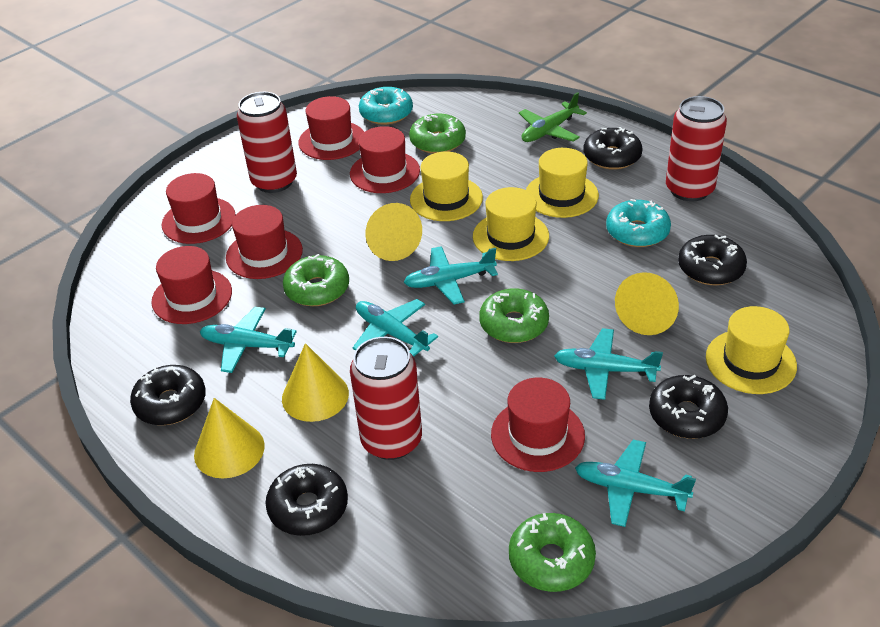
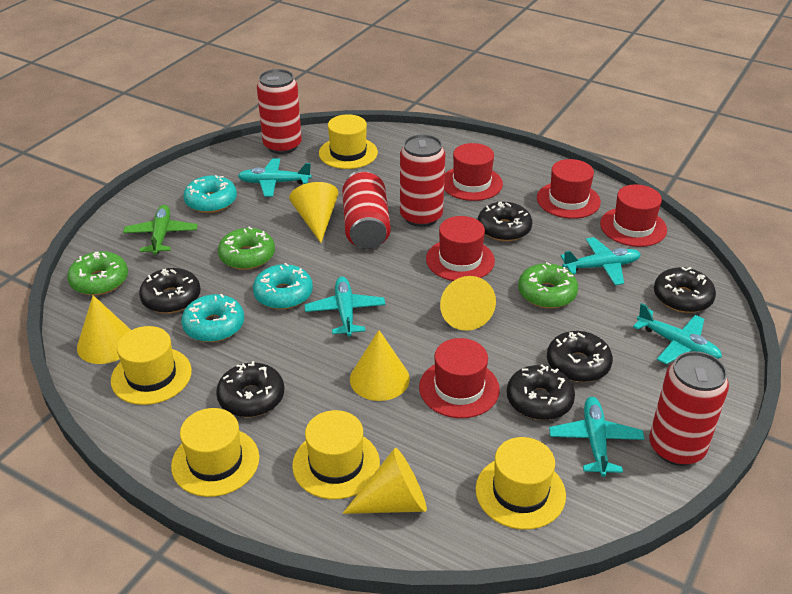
black donut: 5 -> 6
green donut: 4 -> 3
red can: 3 -> 4
red hat: 6 -> 5
turquoise donut: 2 -> 3
yellow cone: 4 -> 5
yellow hat: 4 -> 5

